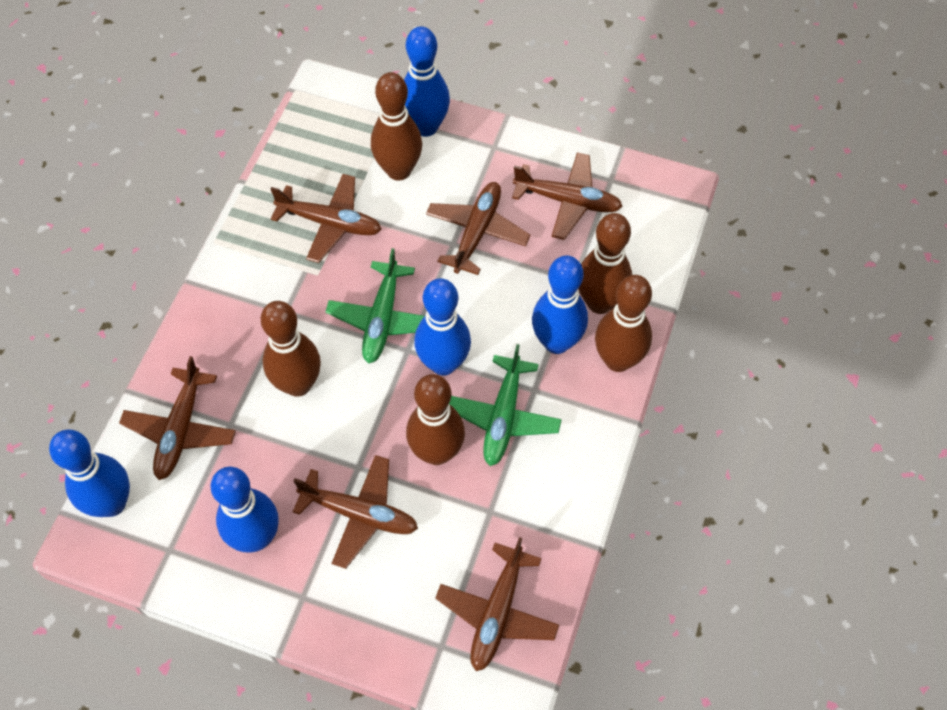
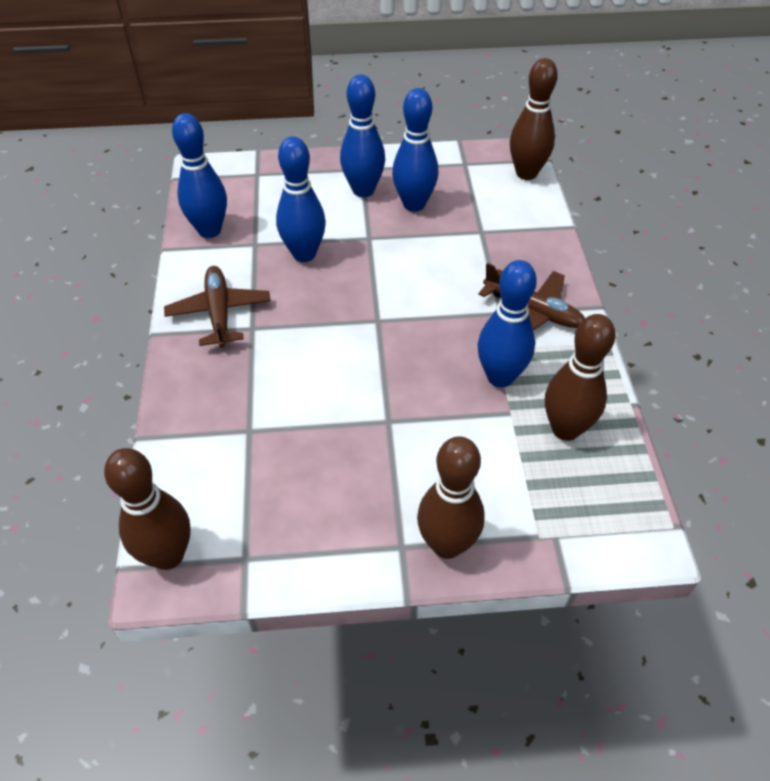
brown bowling pin: 5 -> 4
brown plane: 6 -> 2
green plane: 2 -> 0

